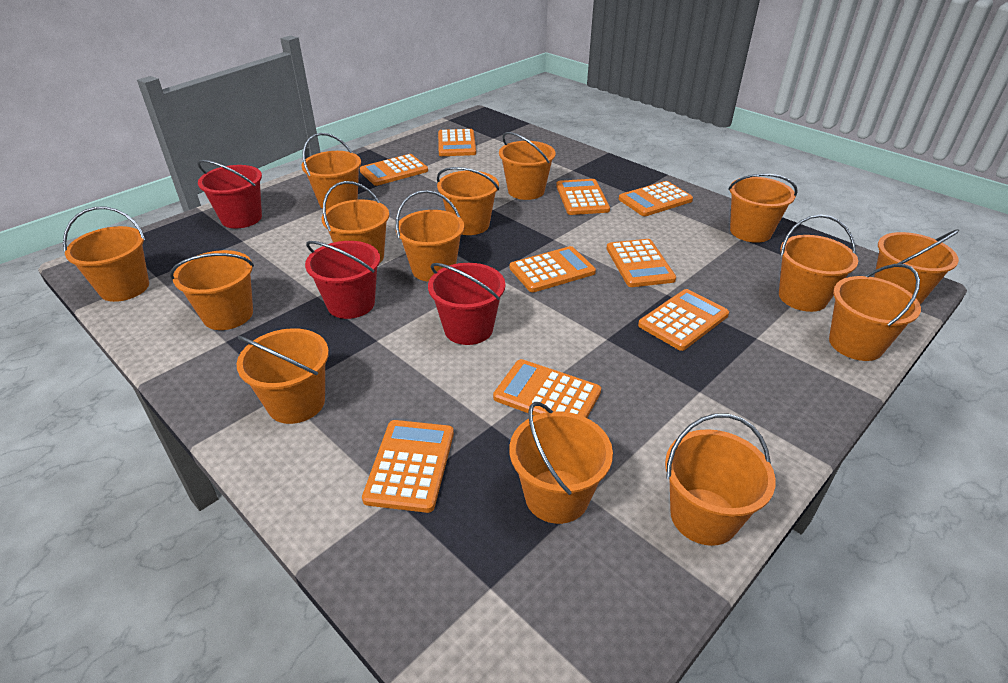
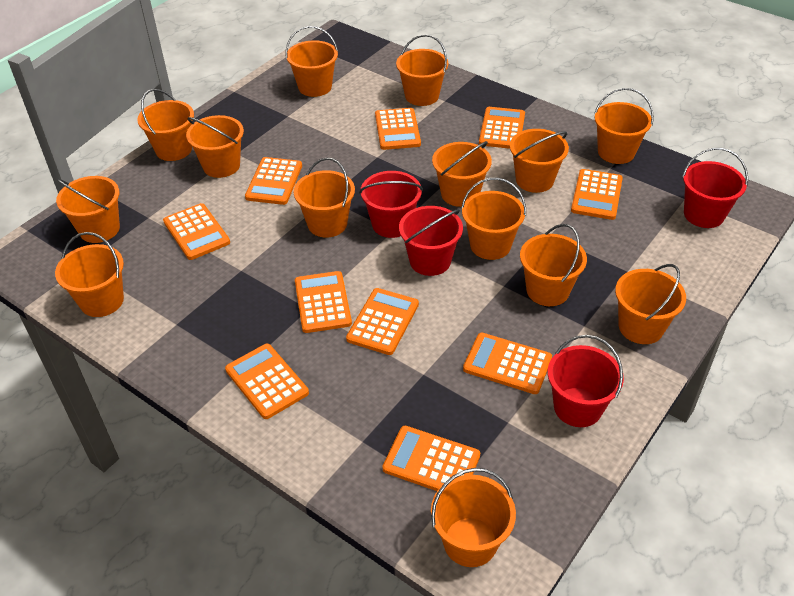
orange calculator: 9 -> 10
red bucket: 3 -> 4

